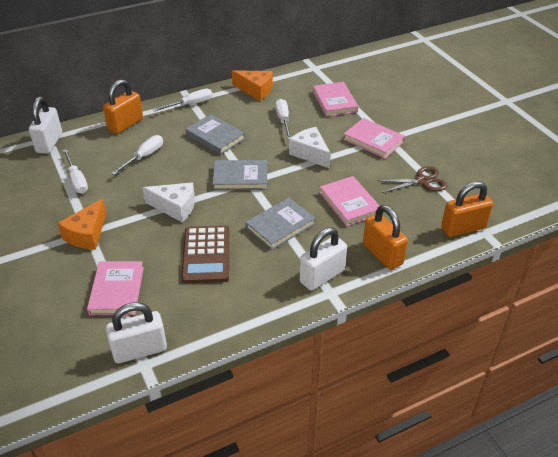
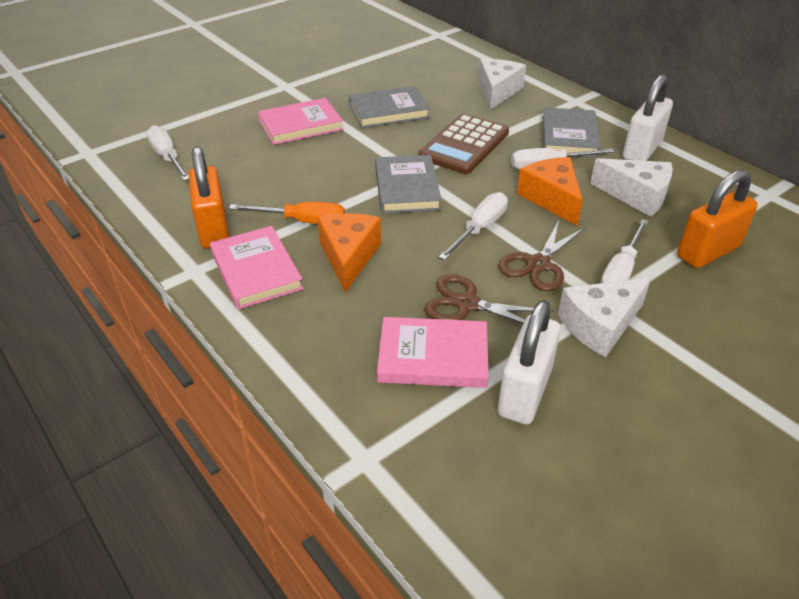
brown scissors: 1 -> 2
orange padlock: 3 -> 2
orange screwdriver: 0 -> 1
pink book: 4 -> 3
white cheese: 2 -> 3
white padlock: 3 -> 2

